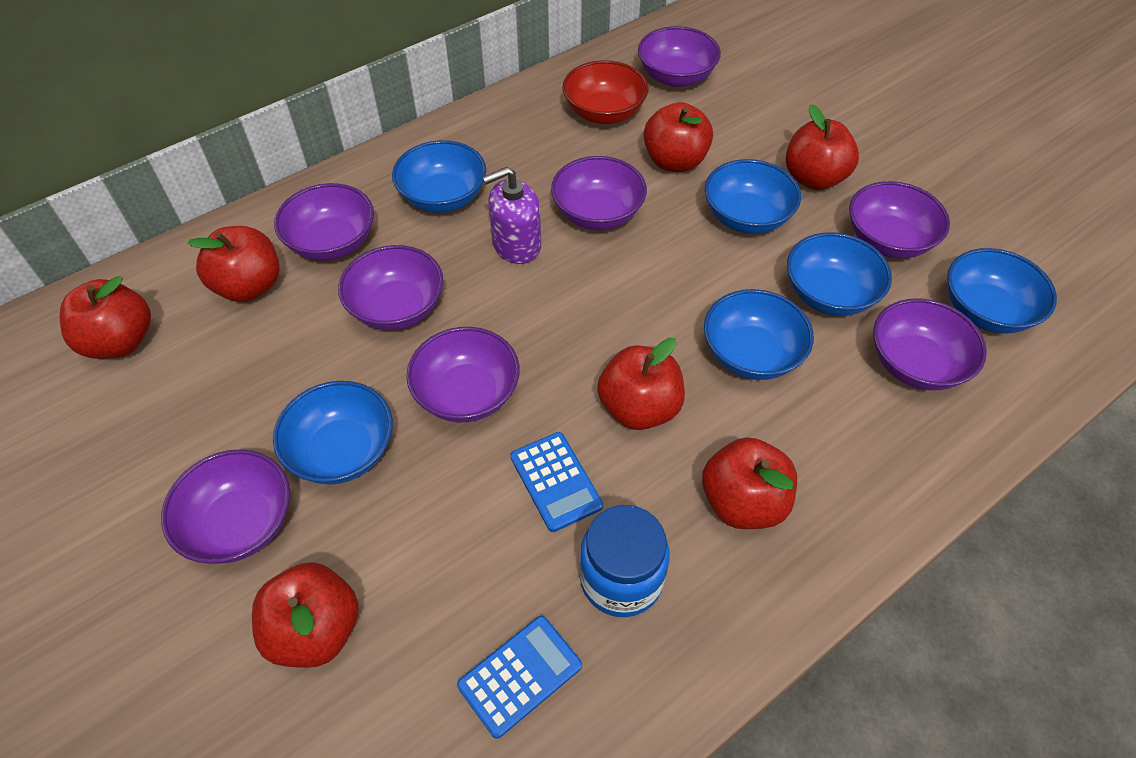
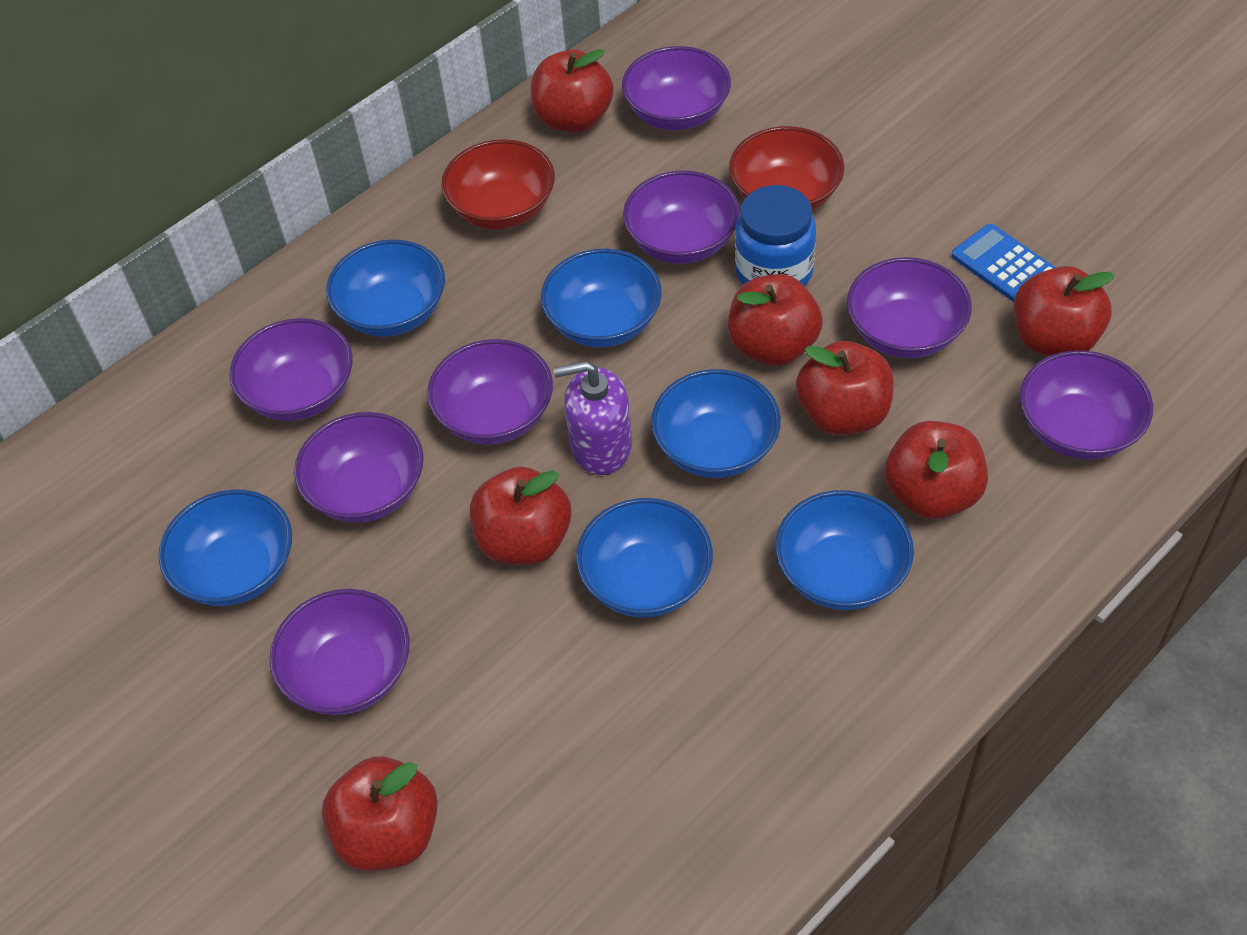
blue calculator: 2 -> 1
red bowl: 1 -> 2

